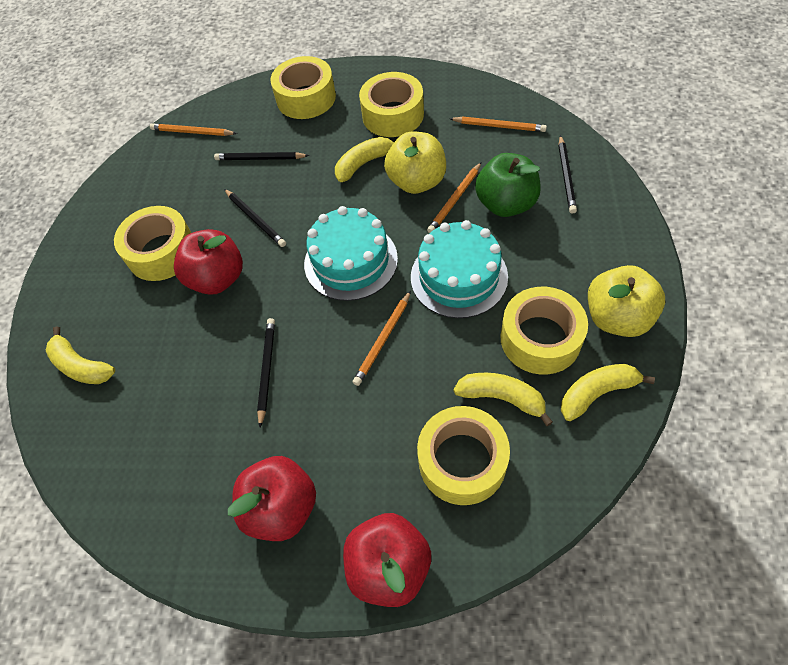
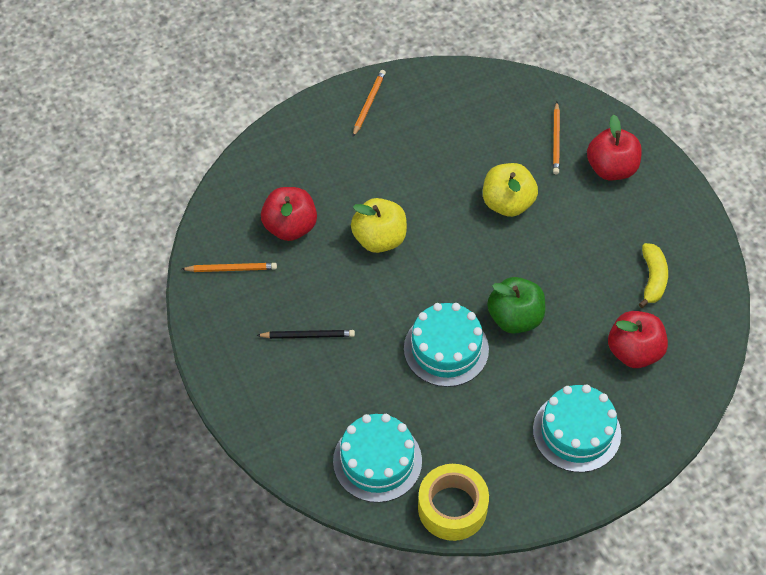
black pencil: 4 -> 1
orange pencil: 4 -> 3
turquoise cake: 2 -> 3
yellow banana: 4 -> 1
yellow tape: 5 -> 1

